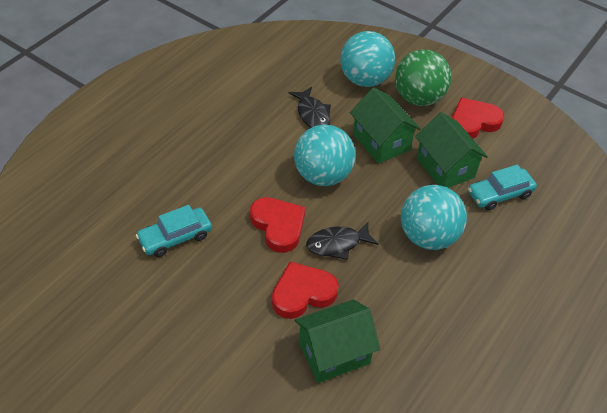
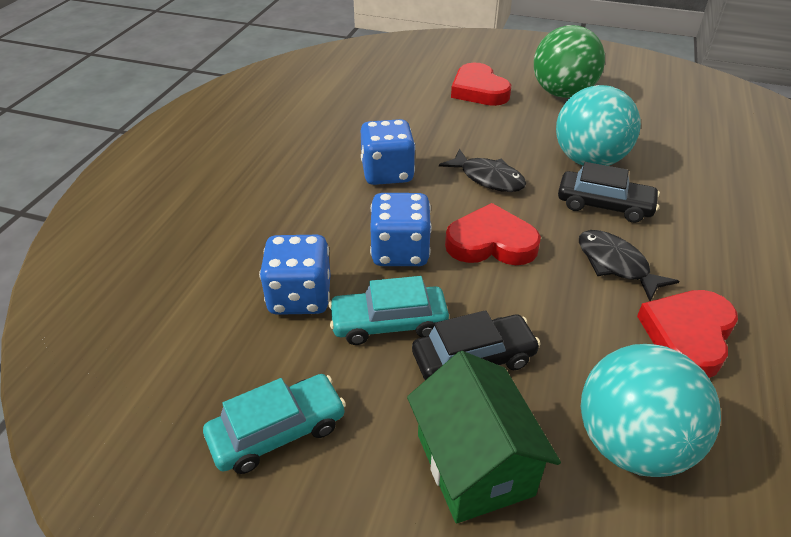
black car: 0 -> 2
blue dice: 0 -> 3
green house: 3 -> 1
turquoise ball: 3 -> 2

